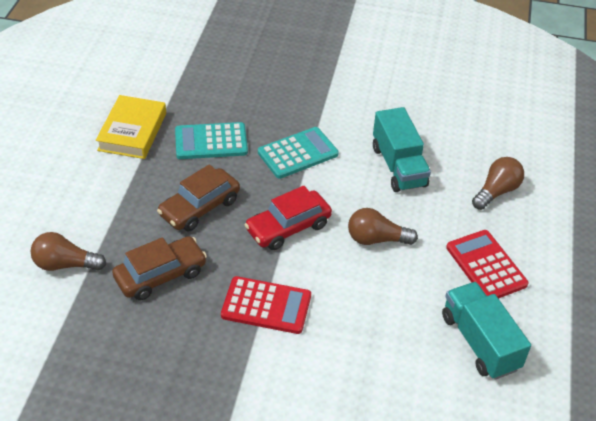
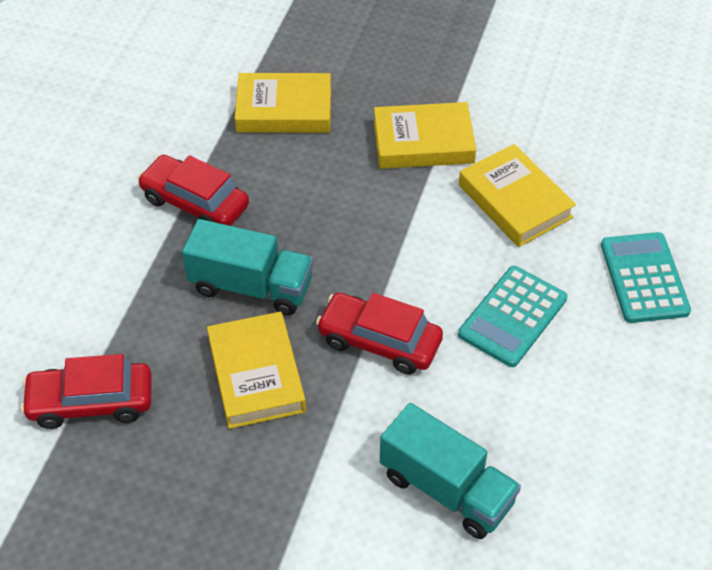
brown car: 2 -> 0
brown light bulb: 3 -> 0
red calculator: 2 -> 0
red car: 1 -> 3
yellow book: 1 -> 4

